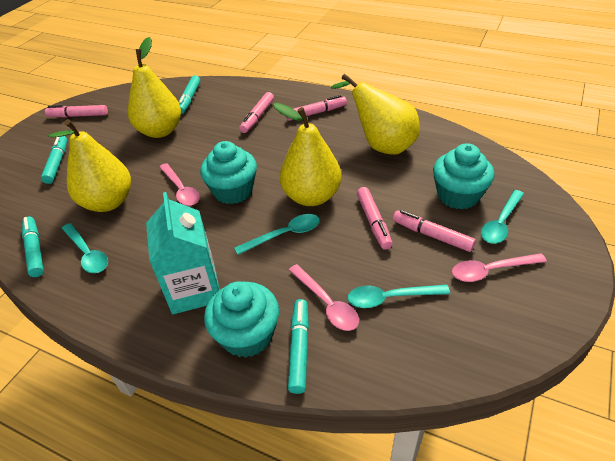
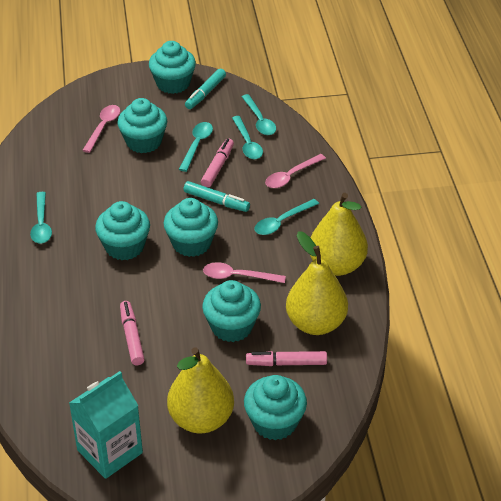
pink marker: 5 -> 3
turquoise cupcake: 3 -> 6
turquoise marker: 4 -> 2
turquoise spoon: 4 -> 5
yellow pear: 4 -> 3

